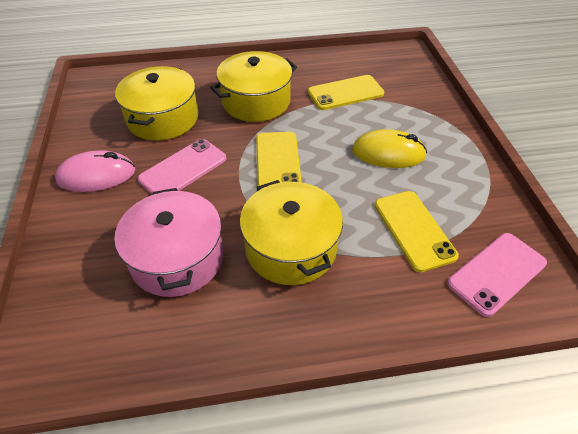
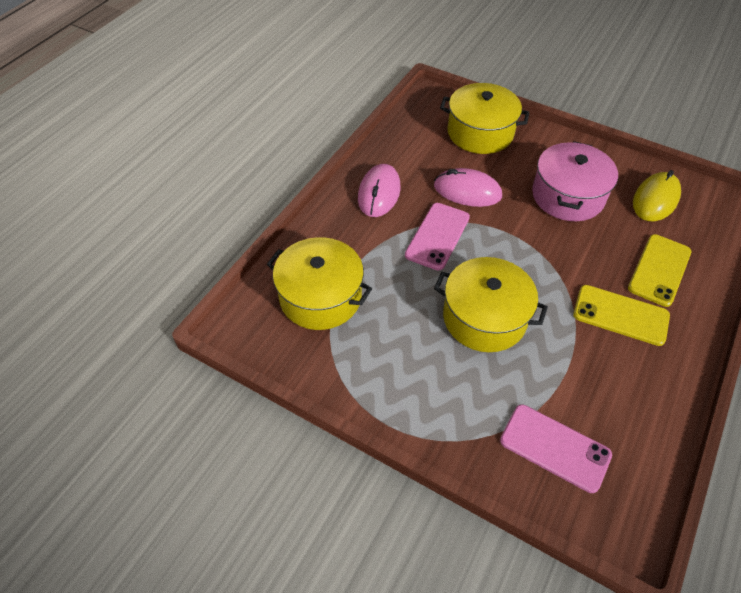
pink mouse: 1 -> 2
yellow phone: 3 -> 2

